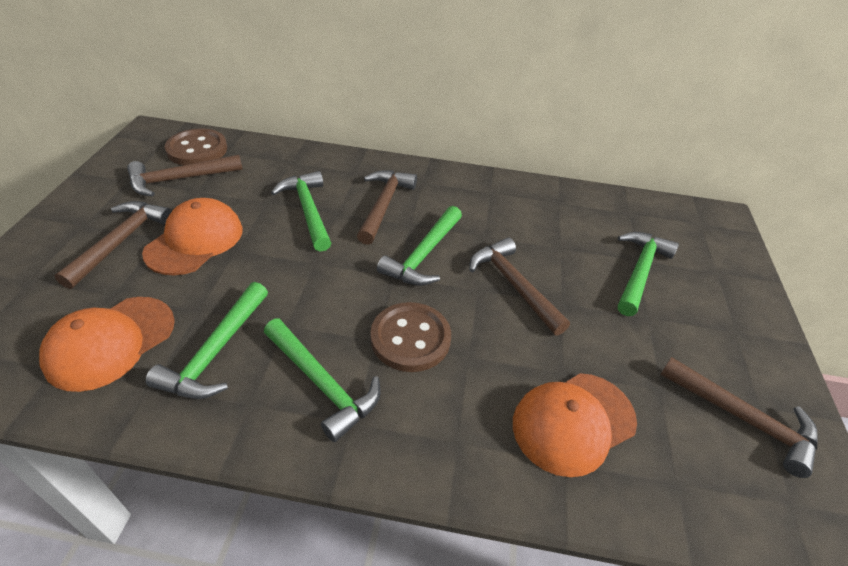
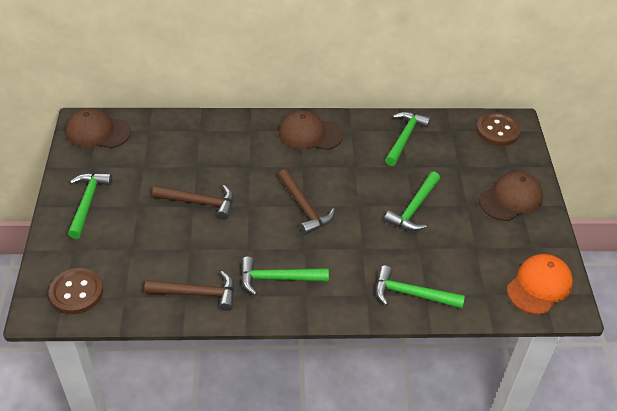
brown cap: 0 -> 3
brown hammer: 5 -> 3
orange cap: 3 -> 1

